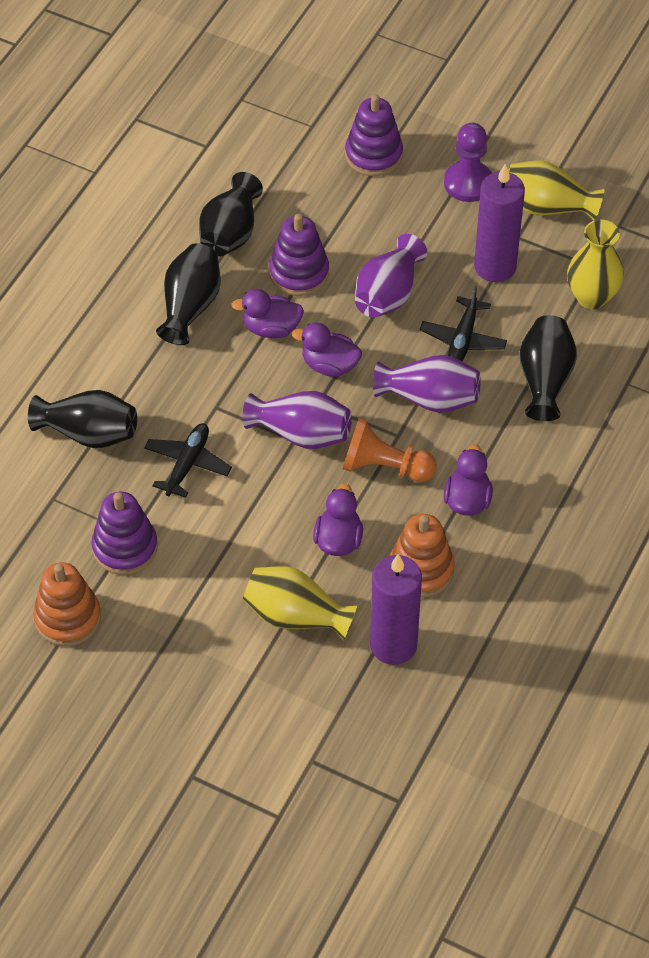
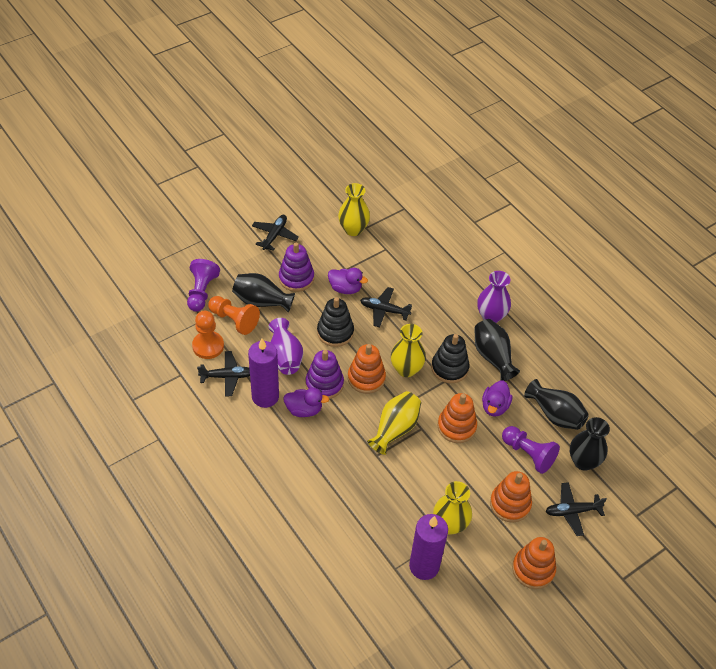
black plane: 2 -> 4
black stacking toy: 0 -> 2
orange pawn: 1 -> 2
orange stacking toy: 2 -> 4
purple duck: 4 -> 3
purple pawn: 1 -> 2
purple stacking toy: 3 -> 2
purple vase: 3 -> 2
yellow vase: 3 -> 4

